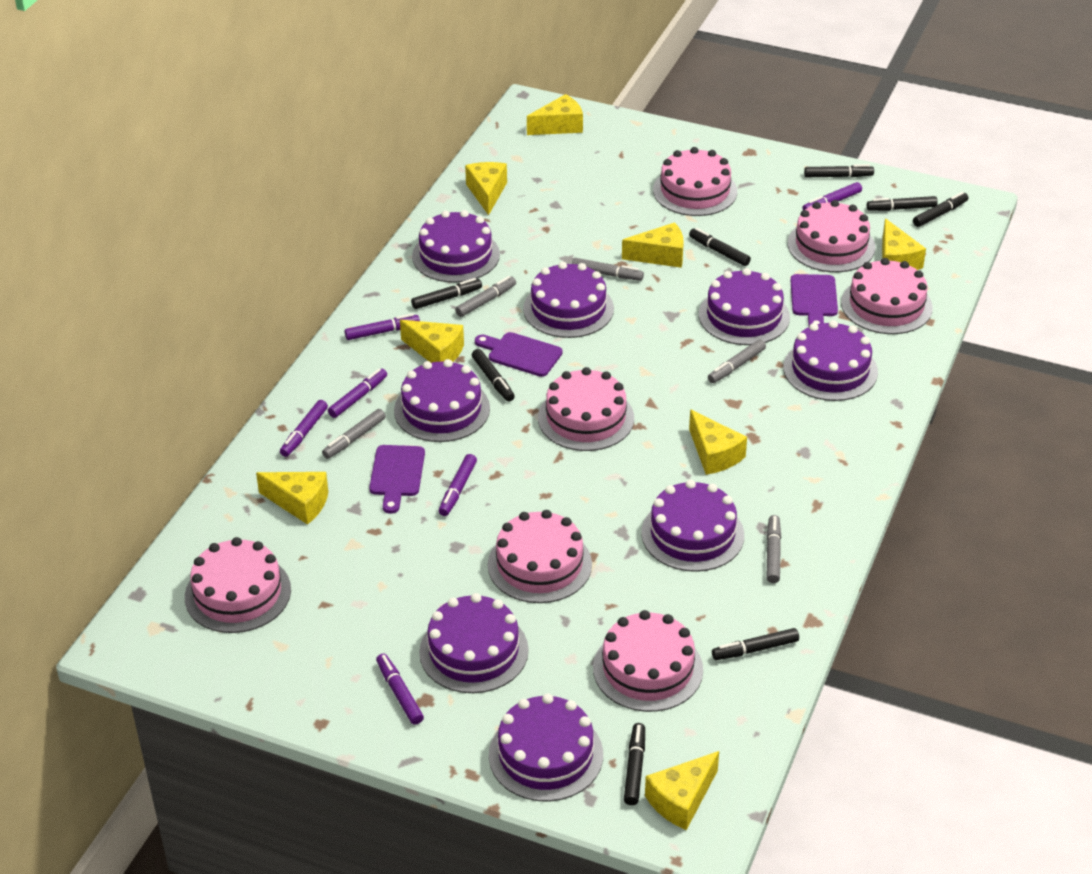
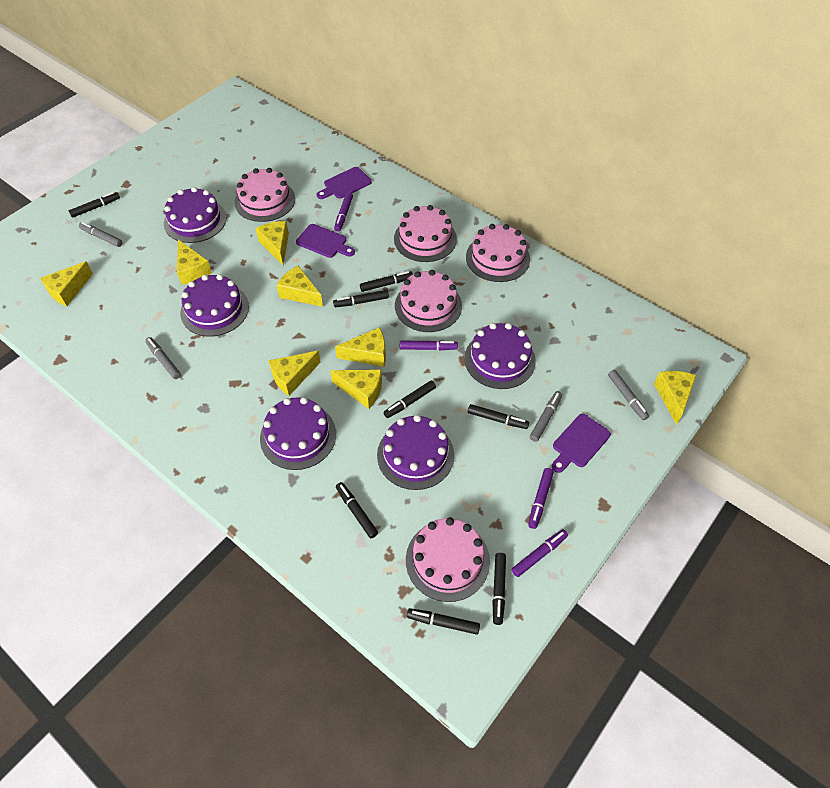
grey marker: 5 -> 4
pink cake: 7 -> 5
purple cake: 8 -> 5
purple marker: 6 -> 4

